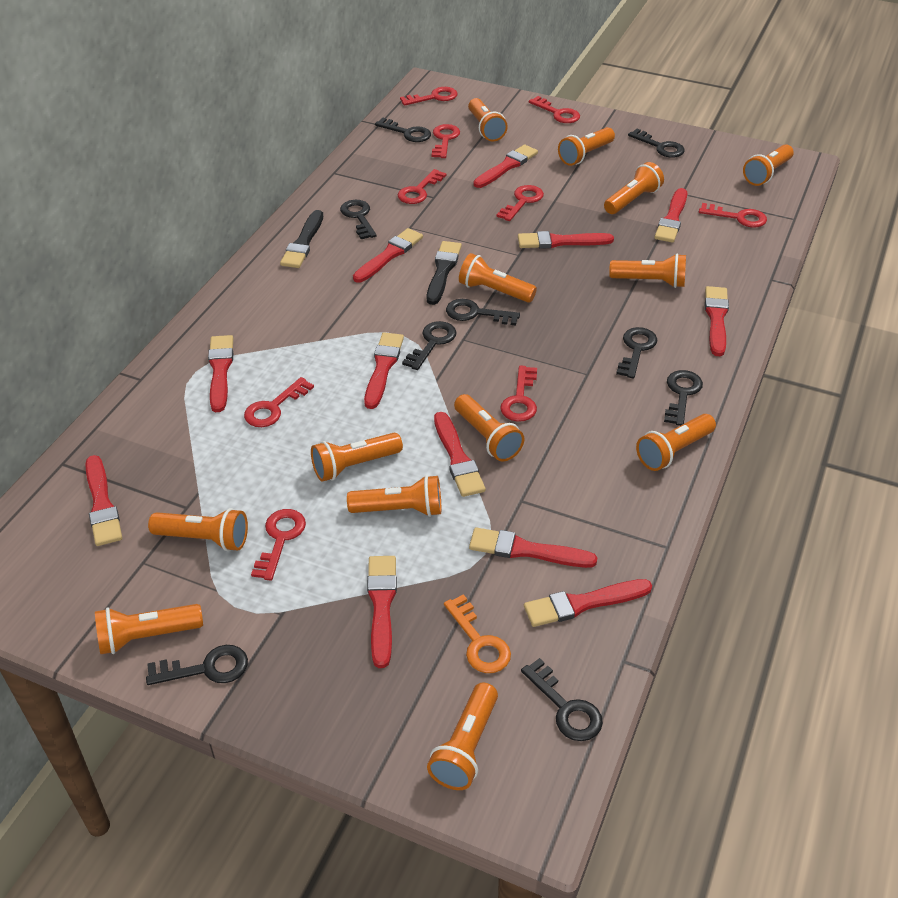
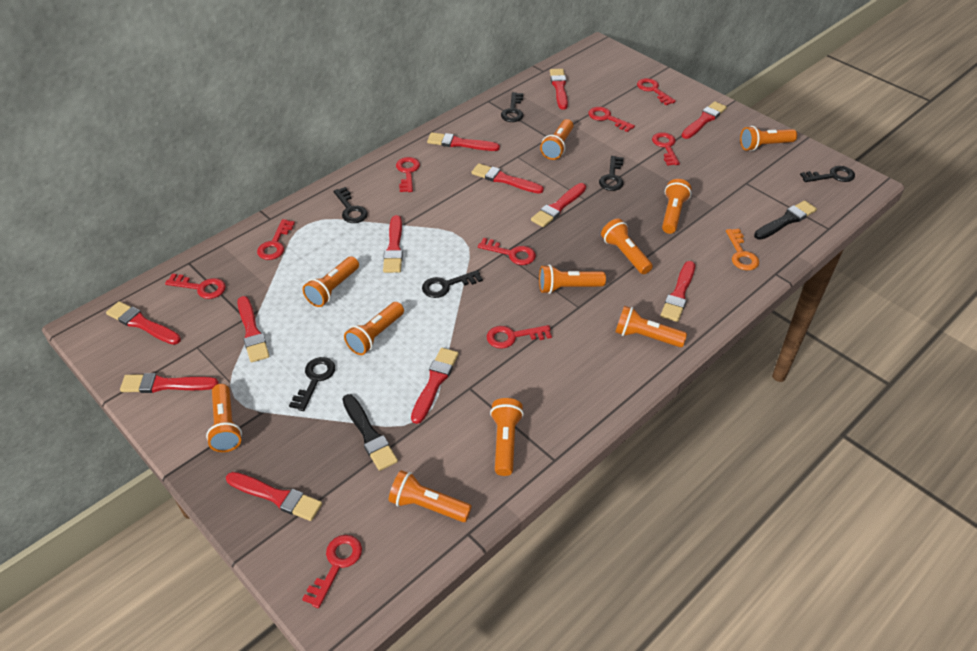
black key: 9 -> 6
orange flashlight: 13 -> 11

